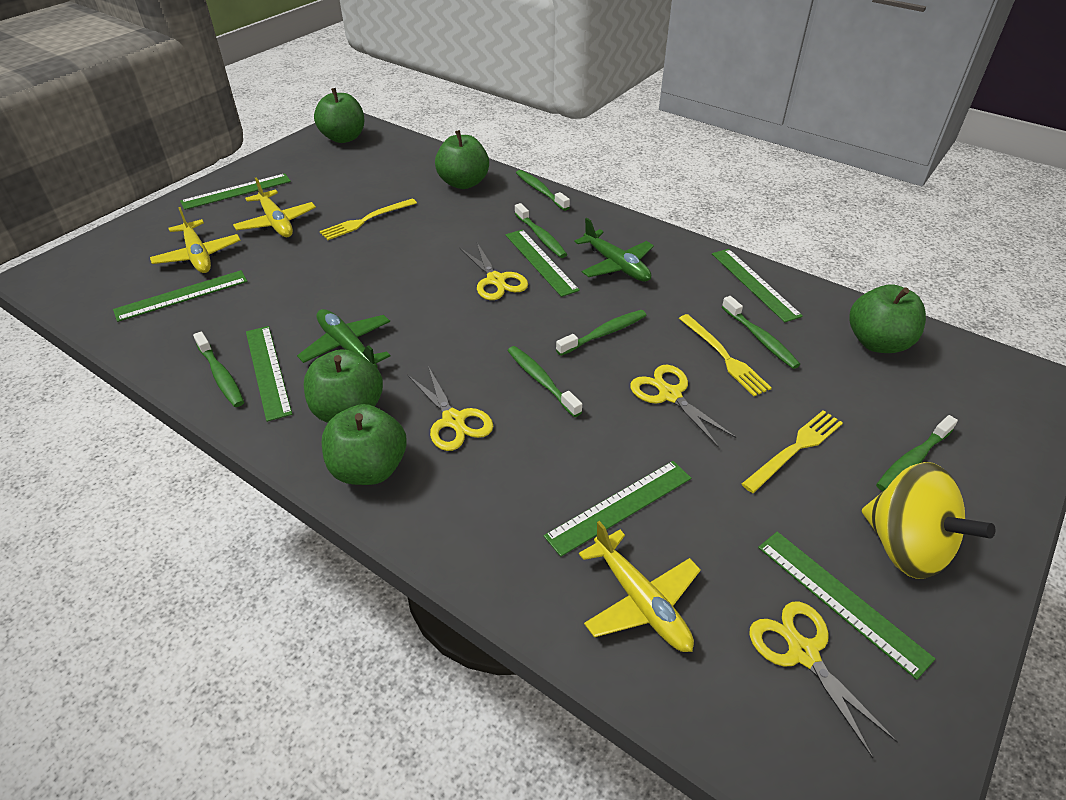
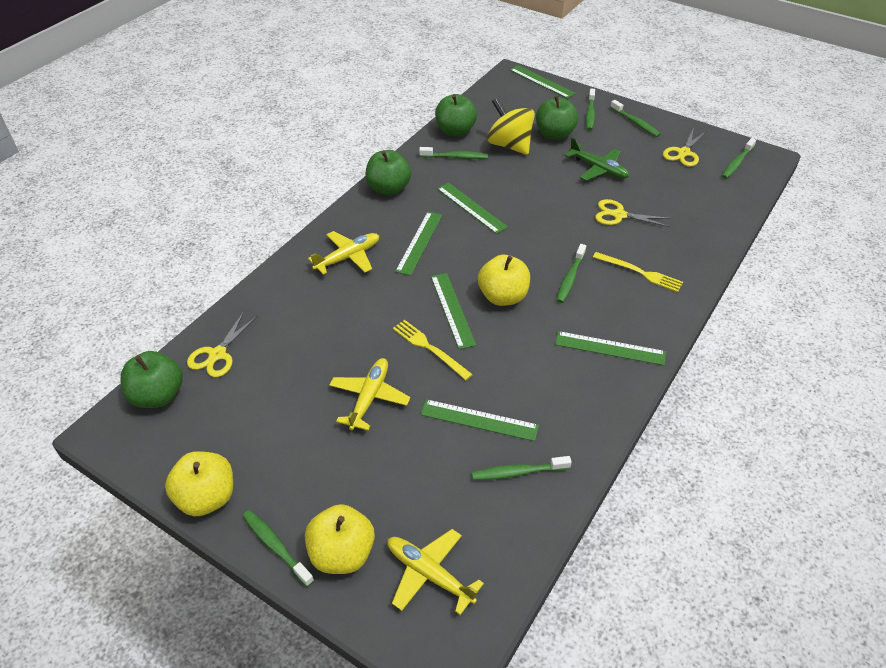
green apple: 5 -> 4
green plane: 2 -> 1
green ruler: 7 -> 6
yellow apple: 0 -> 3
yellow fork: 3 -> 2
yellow scissors: 4 -> 3

